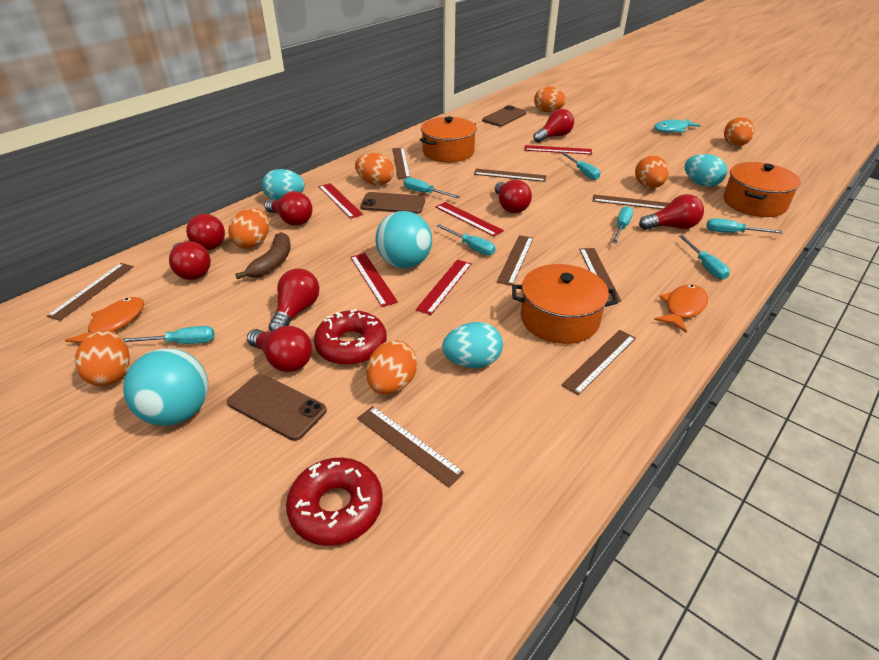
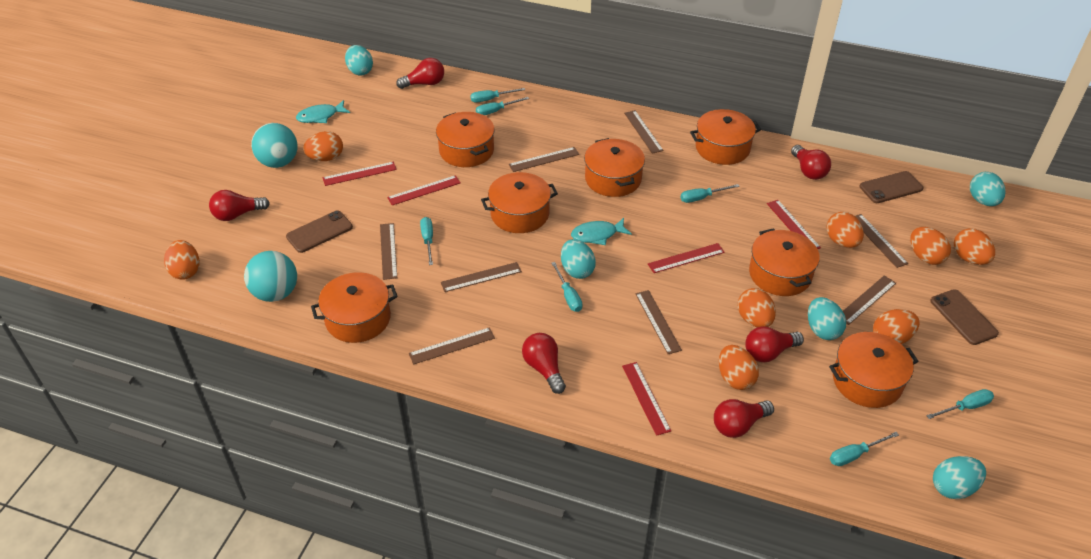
brown banana: 1 -> 0
orange egg: 7 -> 8
orange fish: 2 -> 0
orange pot: 3 -> 7
red donut: 2 -> 0
red light bulb: 8 -> 6
turquoise egg: 3 -> 5
turquoise fish: 1 -> 2

